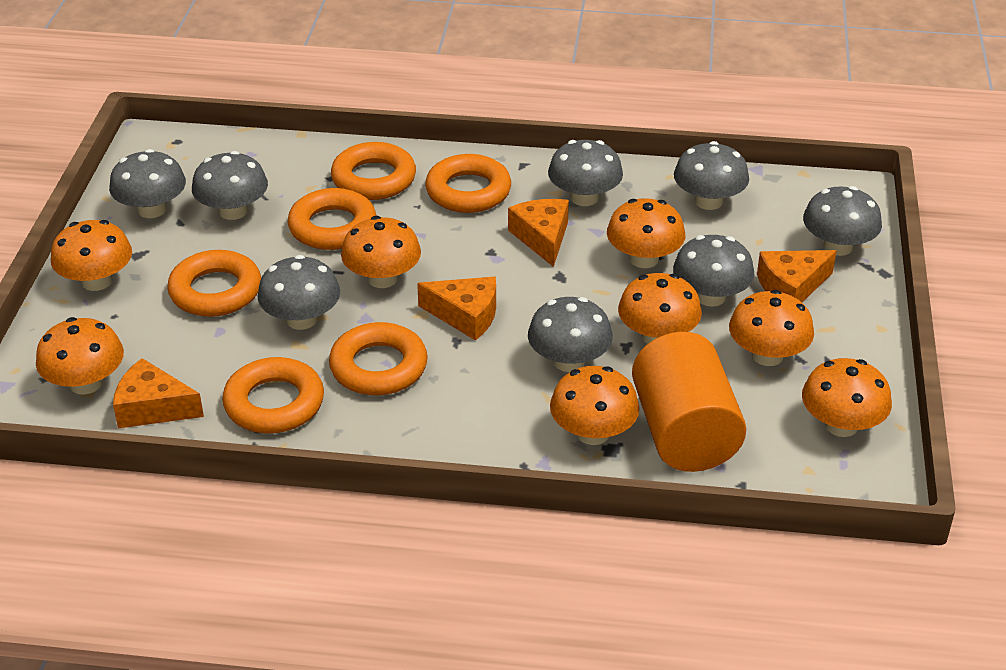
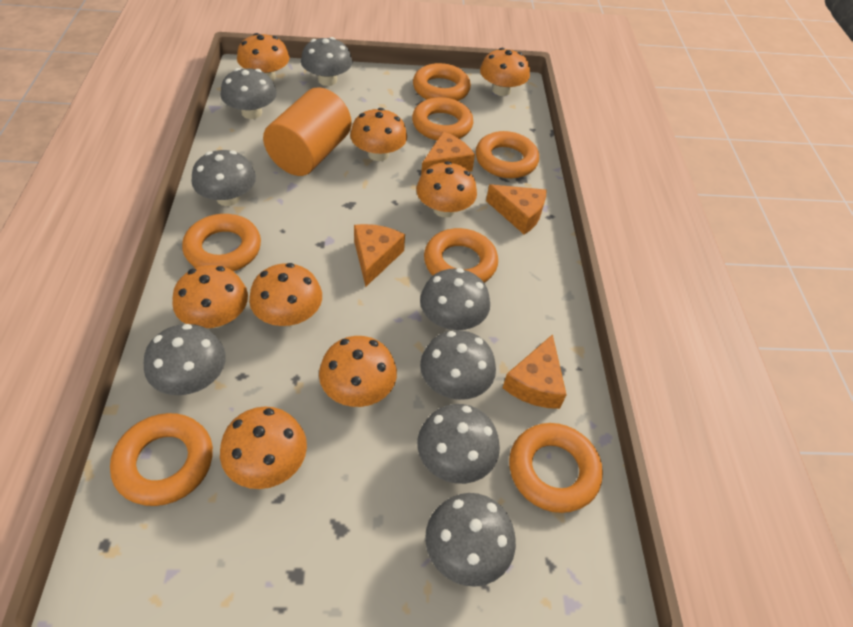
orange ring: 6 -> 7

